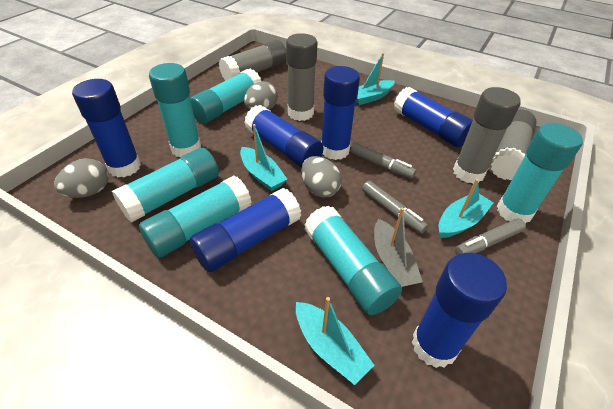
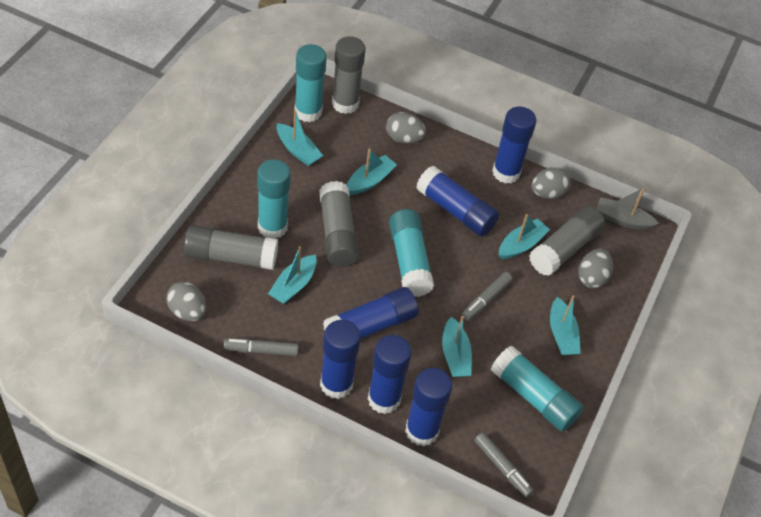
grey egg: 3 -> 4
turquoise boat: 4 -> 6
turquoise glue stick: 6 -> 4

